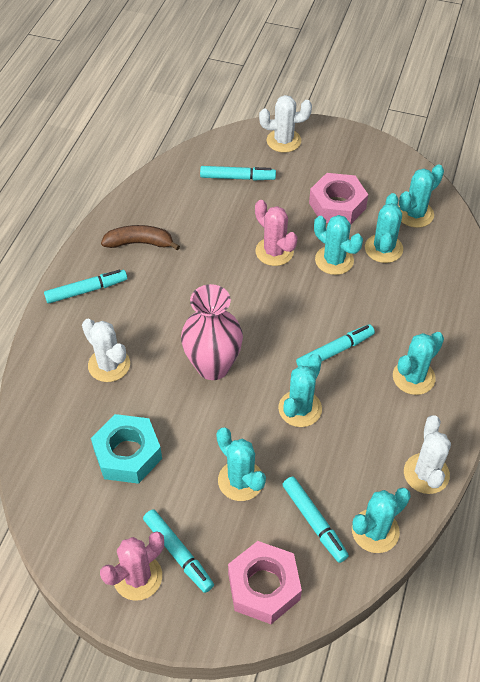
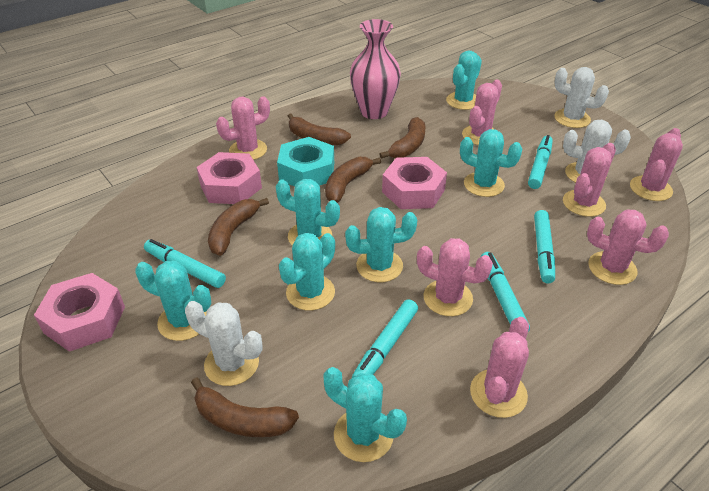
brown banana: 1 -> 5
pink cactus: 2 -> 7
pink nut: 2 -> 3

